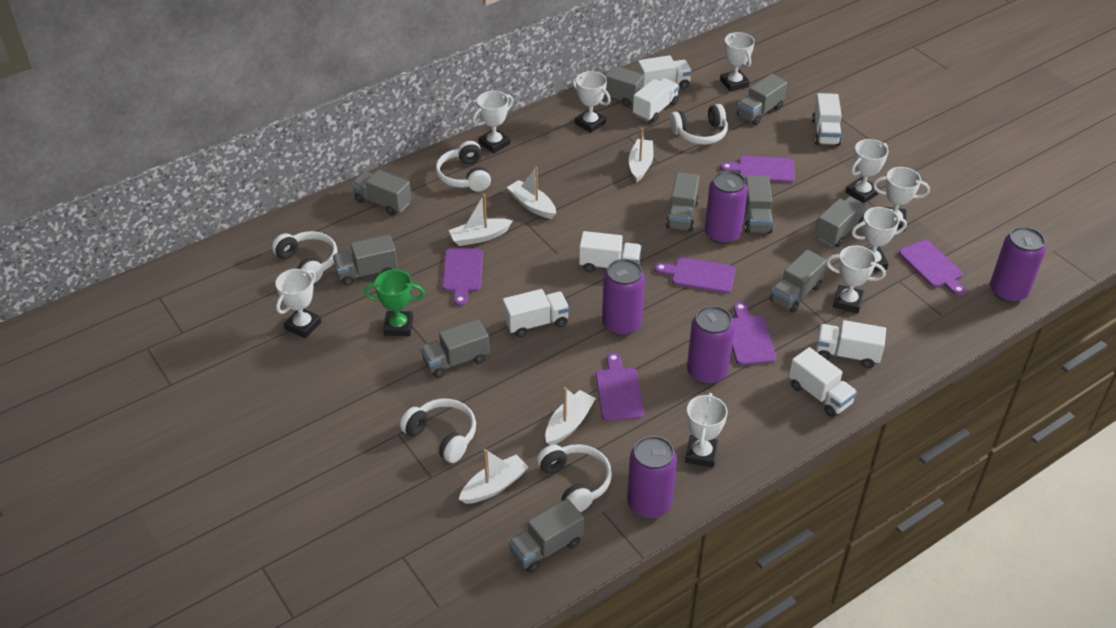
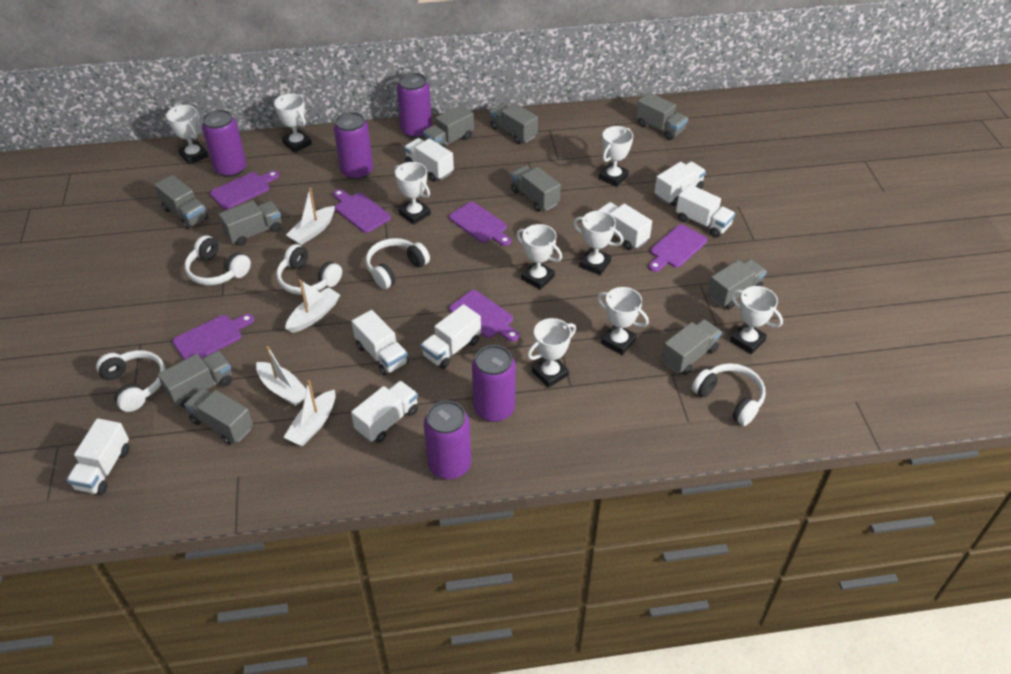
green trophy: 1 -> 0
white boat: 5 -> 4
white truck: 7 -> 8

